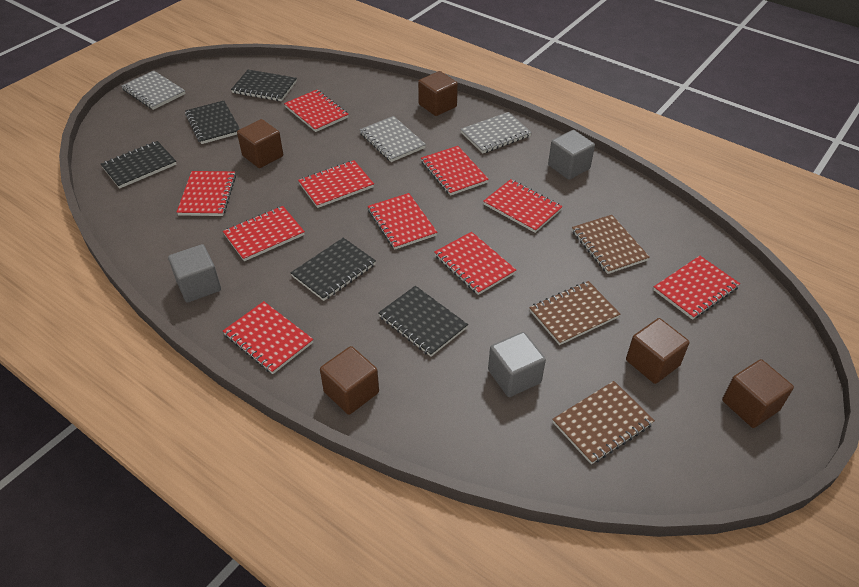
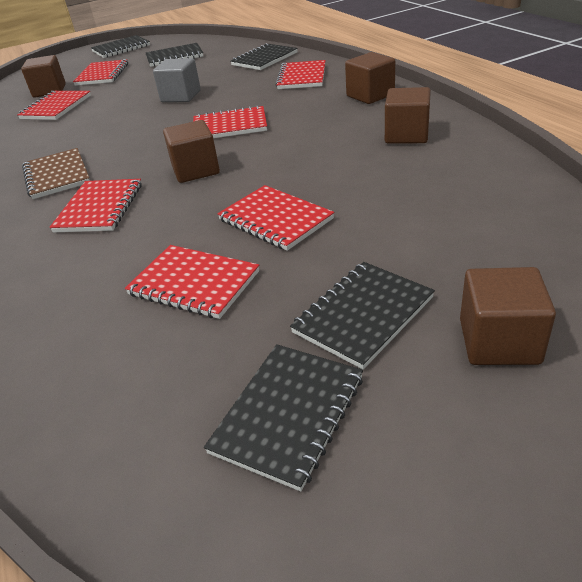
brown notebook: 3 -> 1
grey cube: 3 -> 1
grey notebook: 3 -> 0
red notebook: 10 -> 7

